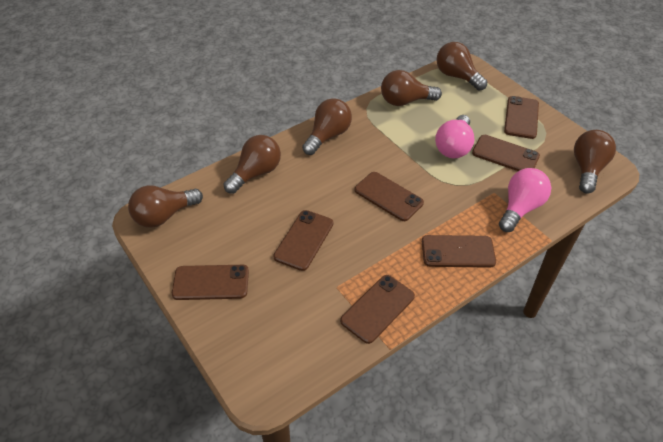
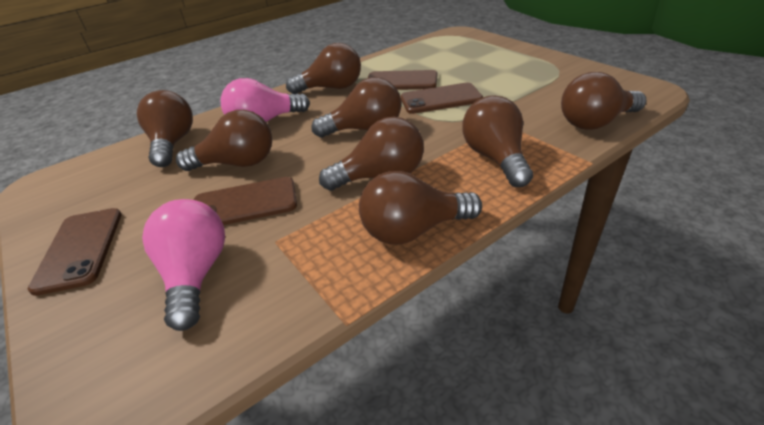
brown light bulb: 6 -> 8
brown phone: 7 -> 4

